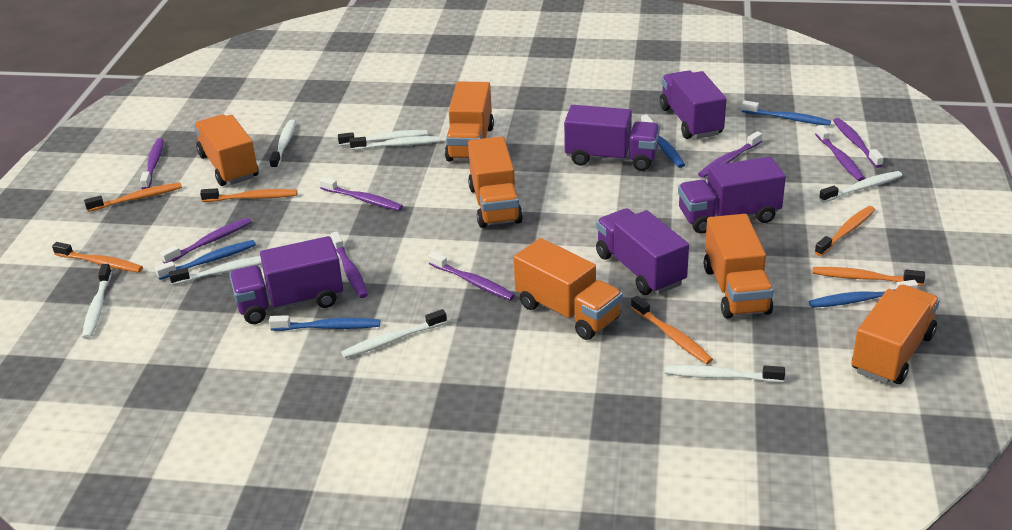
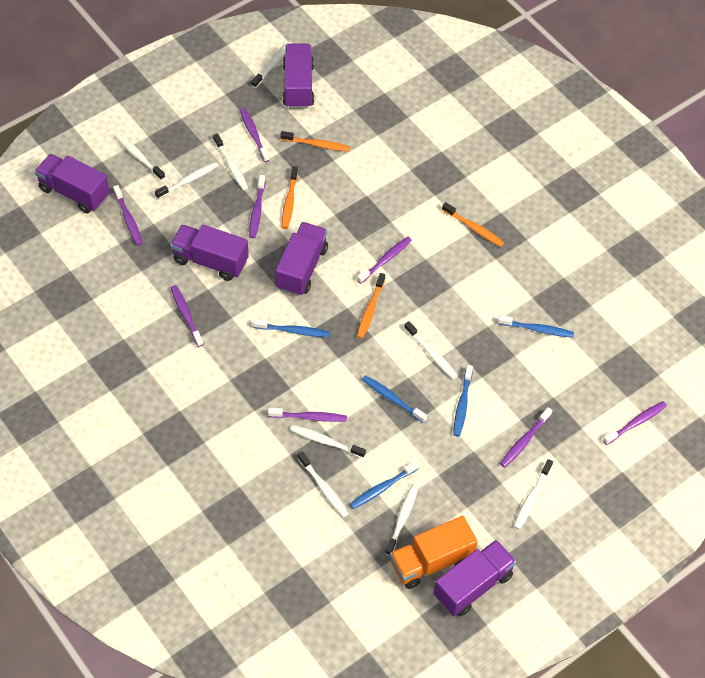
orange toothbrush: 6 -> 4
orange truck: 6 -> 1
white toothbrush: 8 -> 9

